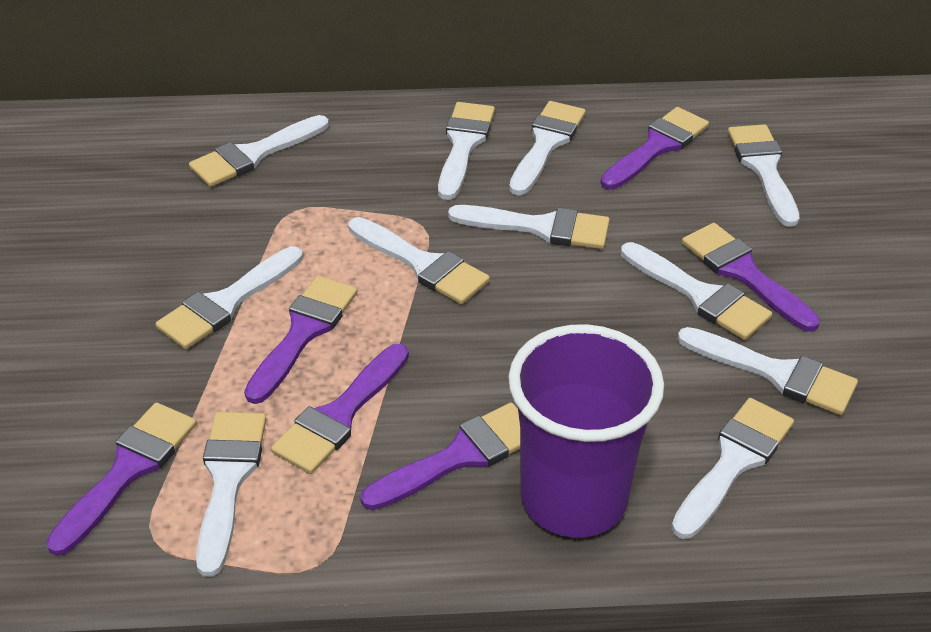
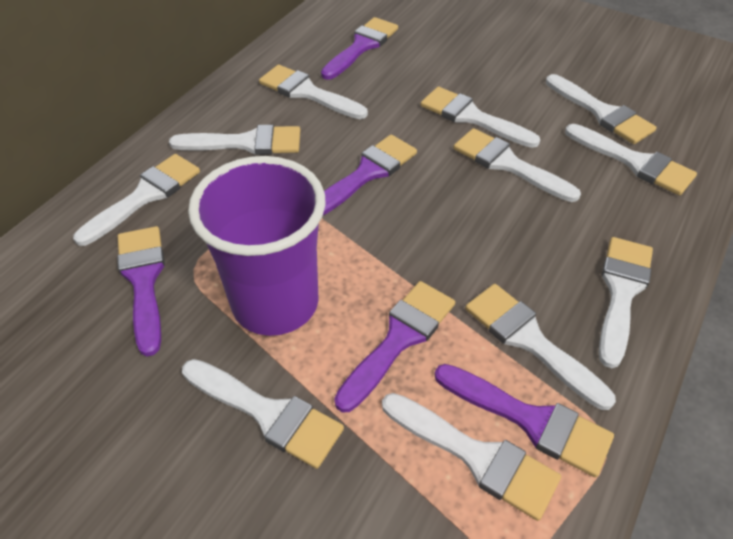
purple brush: 6 -> 5

